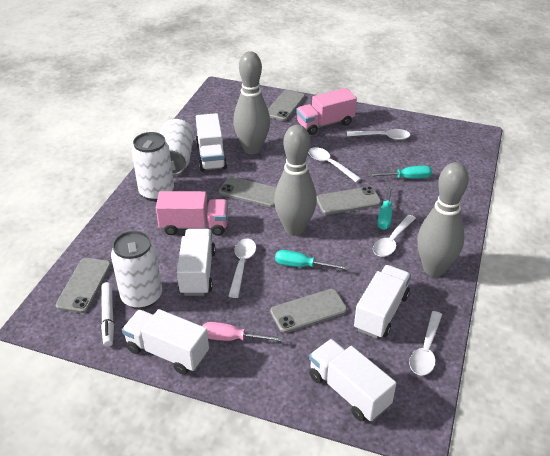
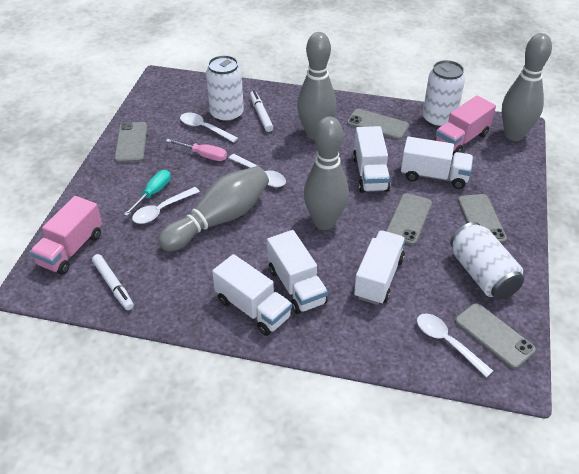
grey bowling pin: 3 -> 4
turquoise screwdriver: 3 -> 1
white marker: 1 -> 2
white spoon: 5 -> 4

